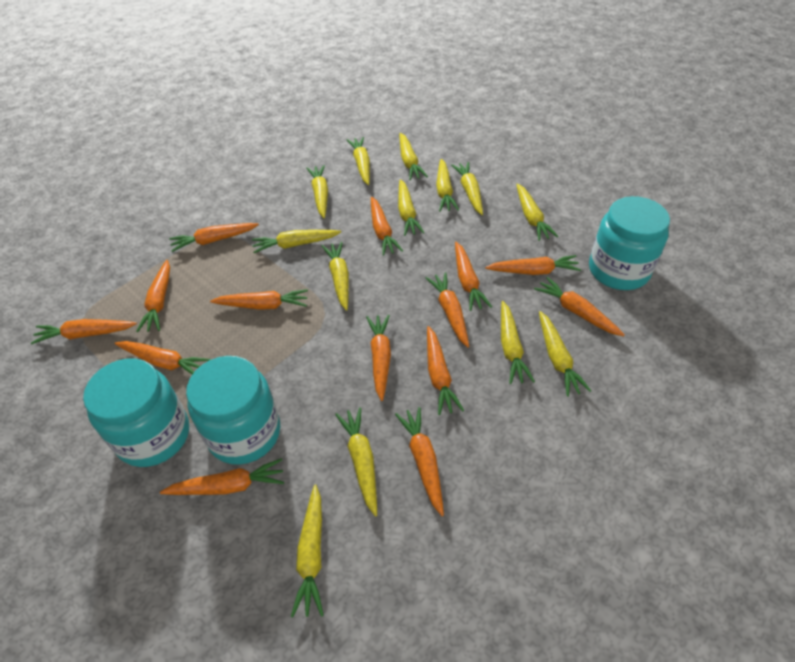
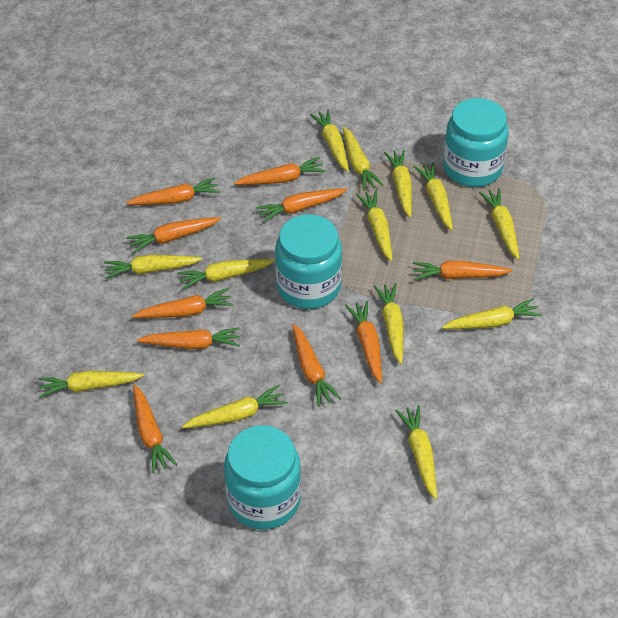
orange carrot: 14 -> 10

